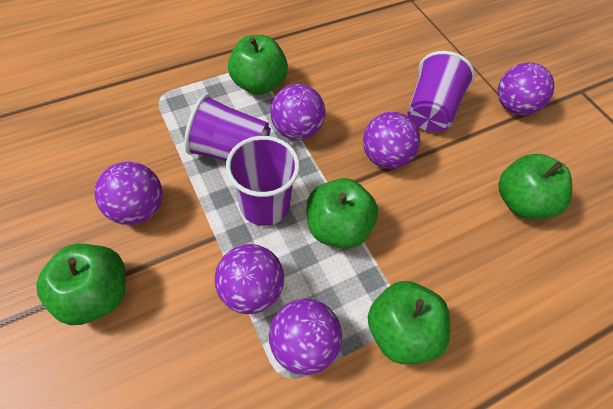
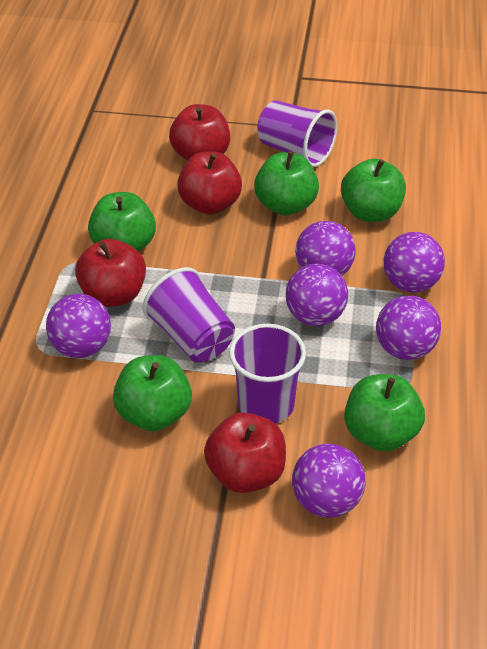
red apple: 0 -> 4

